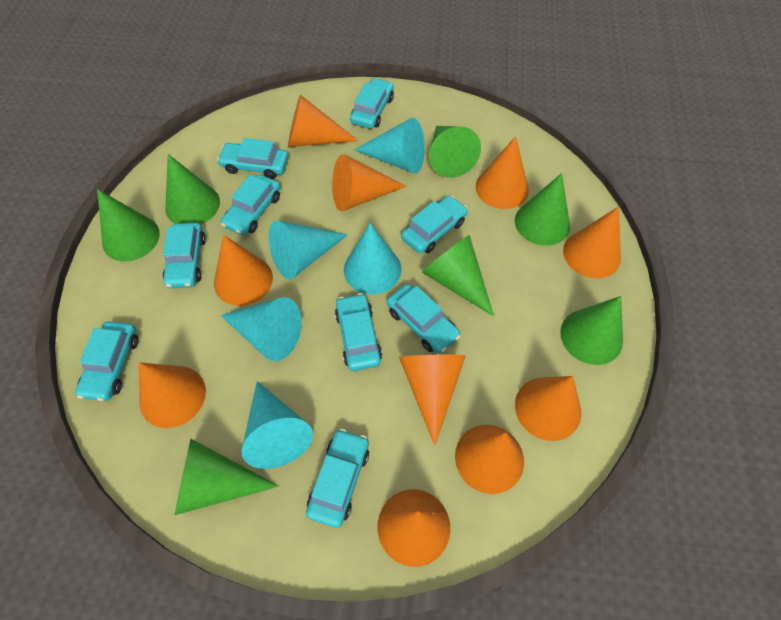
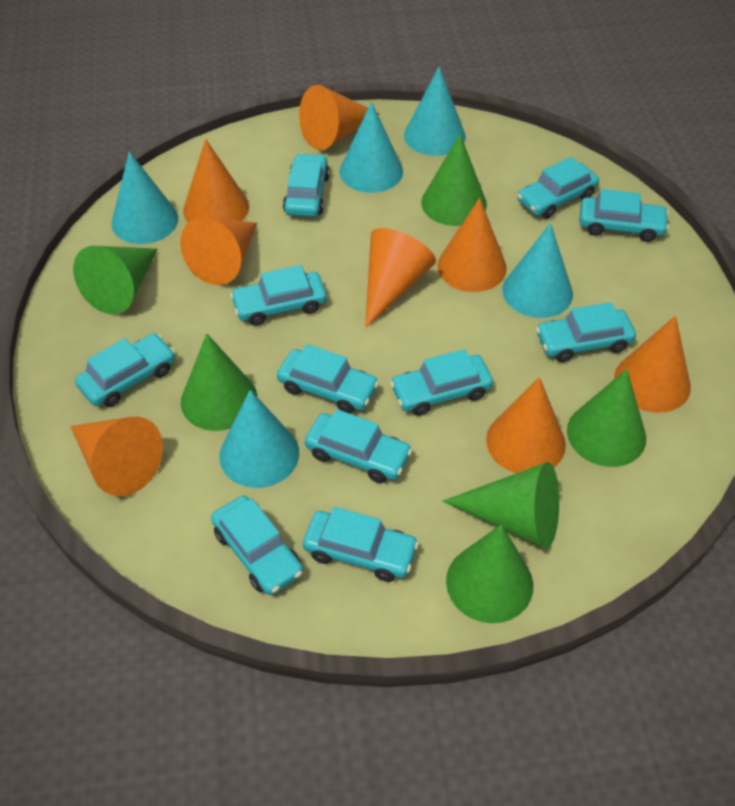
green cone: 7 -> 6
orange cone: 10 -> 8
turquoise car: 9 -> 11

